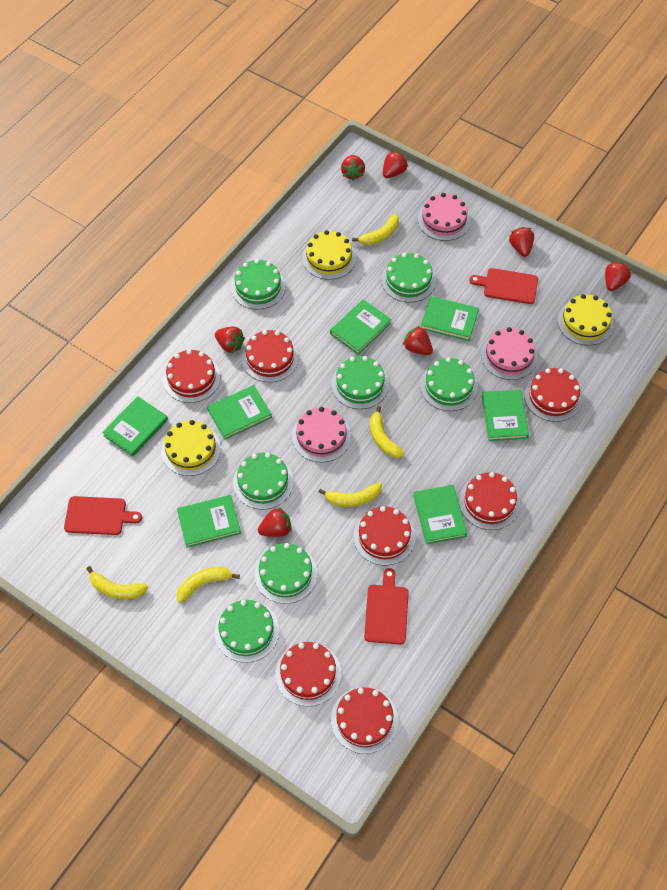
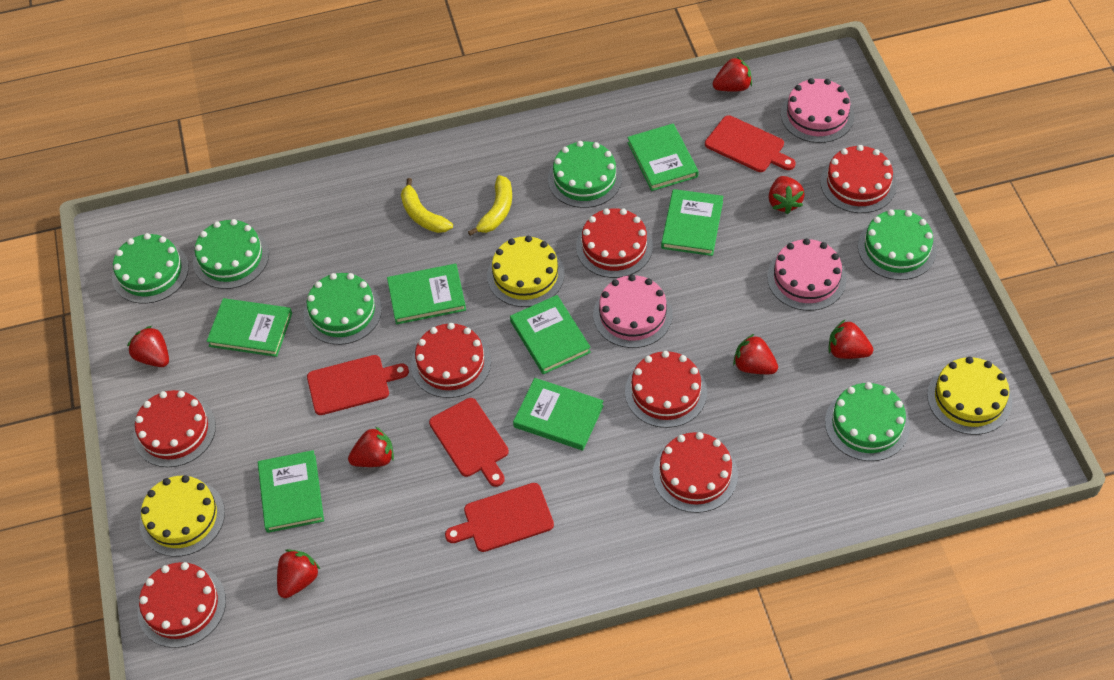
green cake: 7 -> 6
red cutting board: 3 -> 4
yellow banana: 5 -> 2

